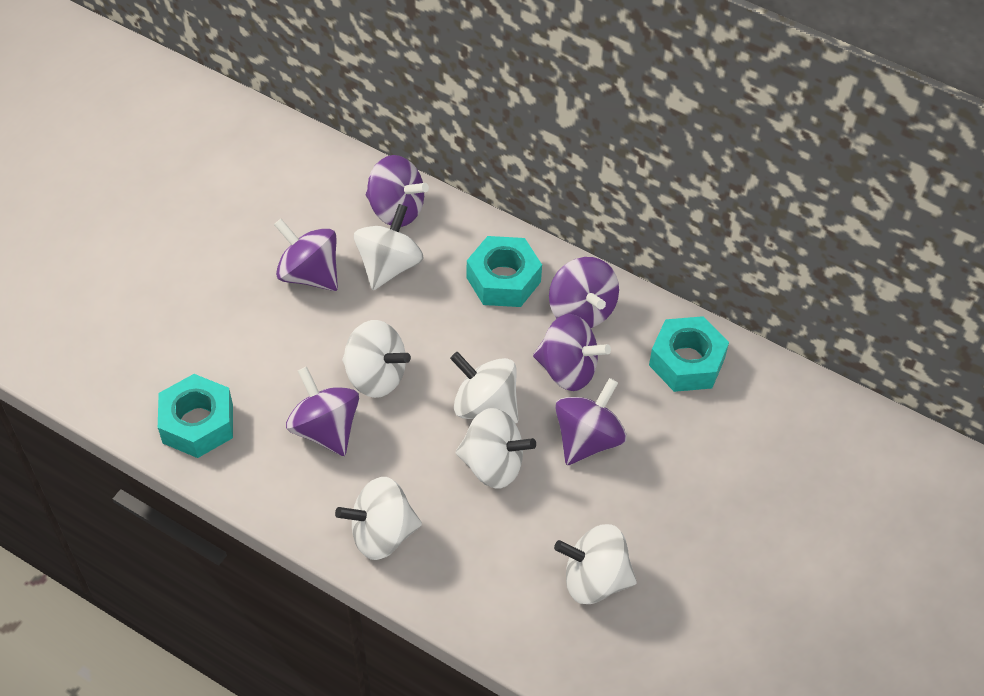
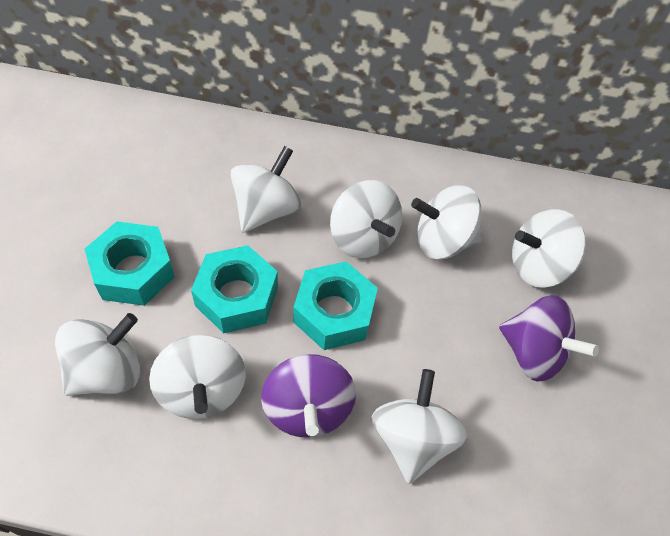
purple spinning top: 6 -> 2
white spinning top: 6 -> 7

